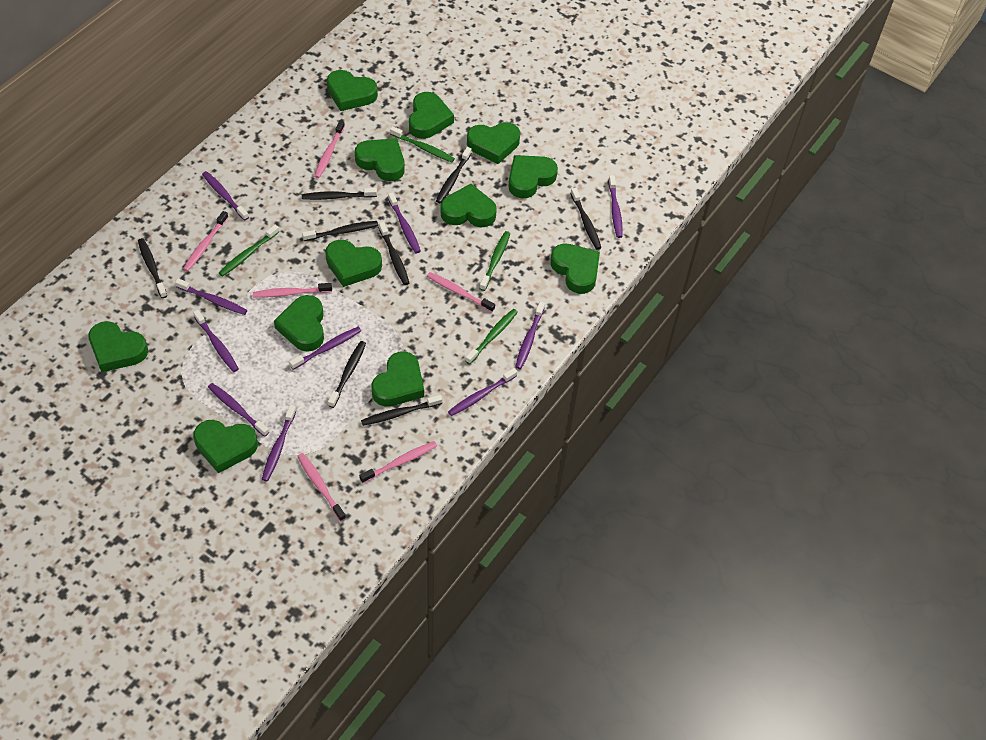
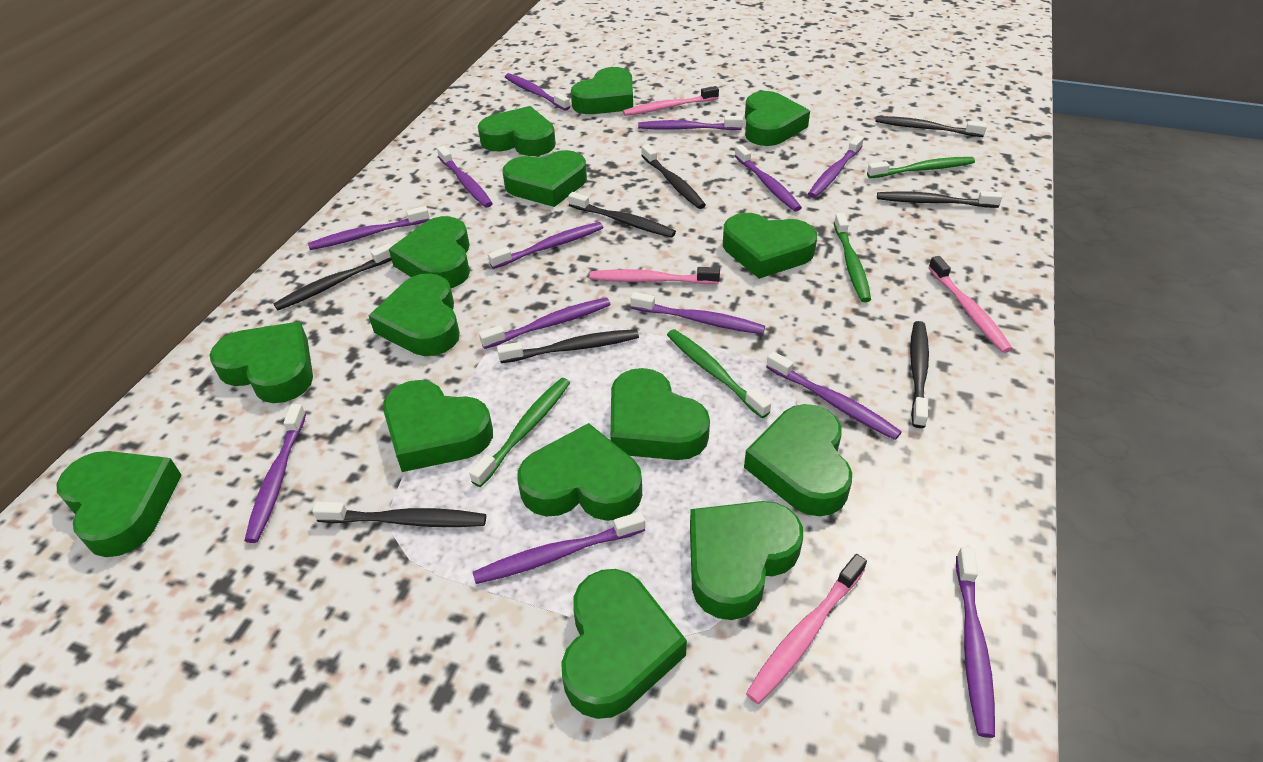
green heart: 12 -> 15
pink toothbrush: 6 -> 4
purple toothbrush: 10 -> 13

